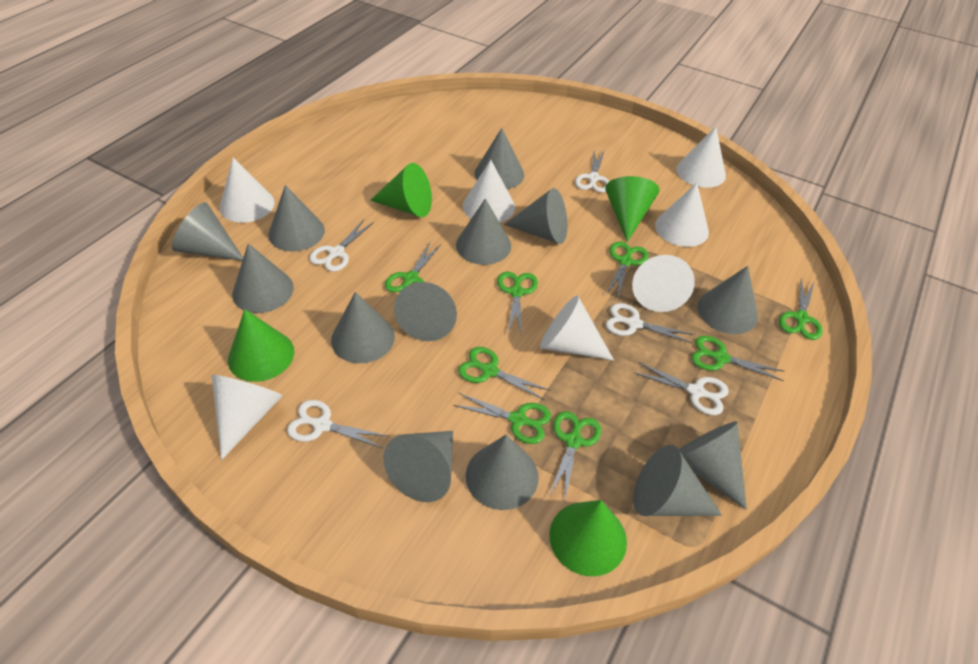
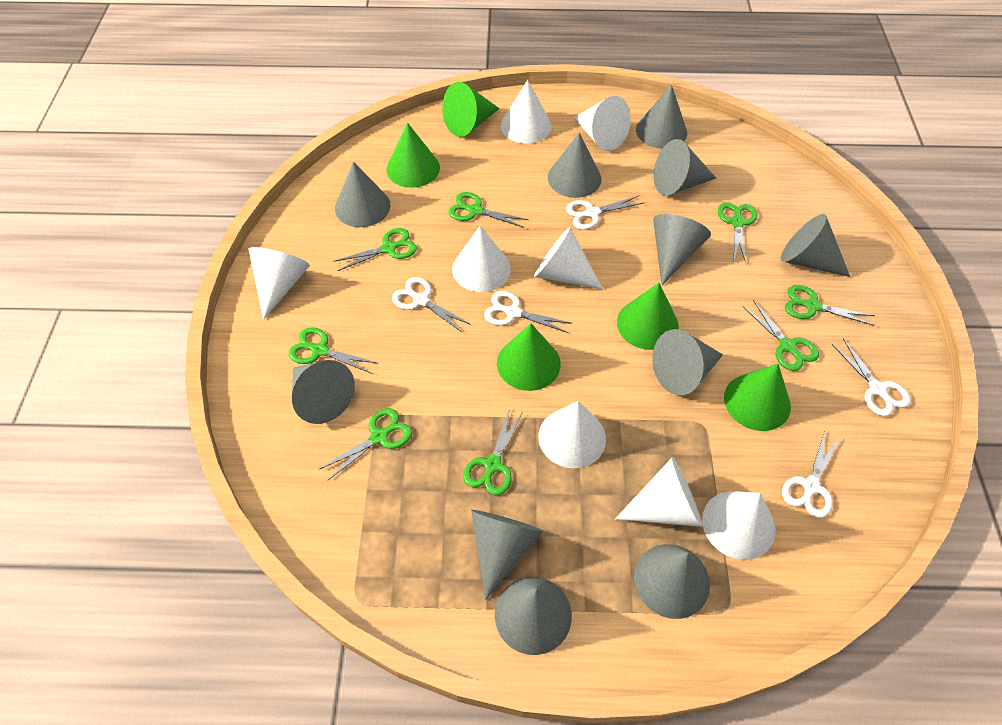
green cone: 4 -> 5
grey cone: 13 -> 11
white cone: 7 -> 8

